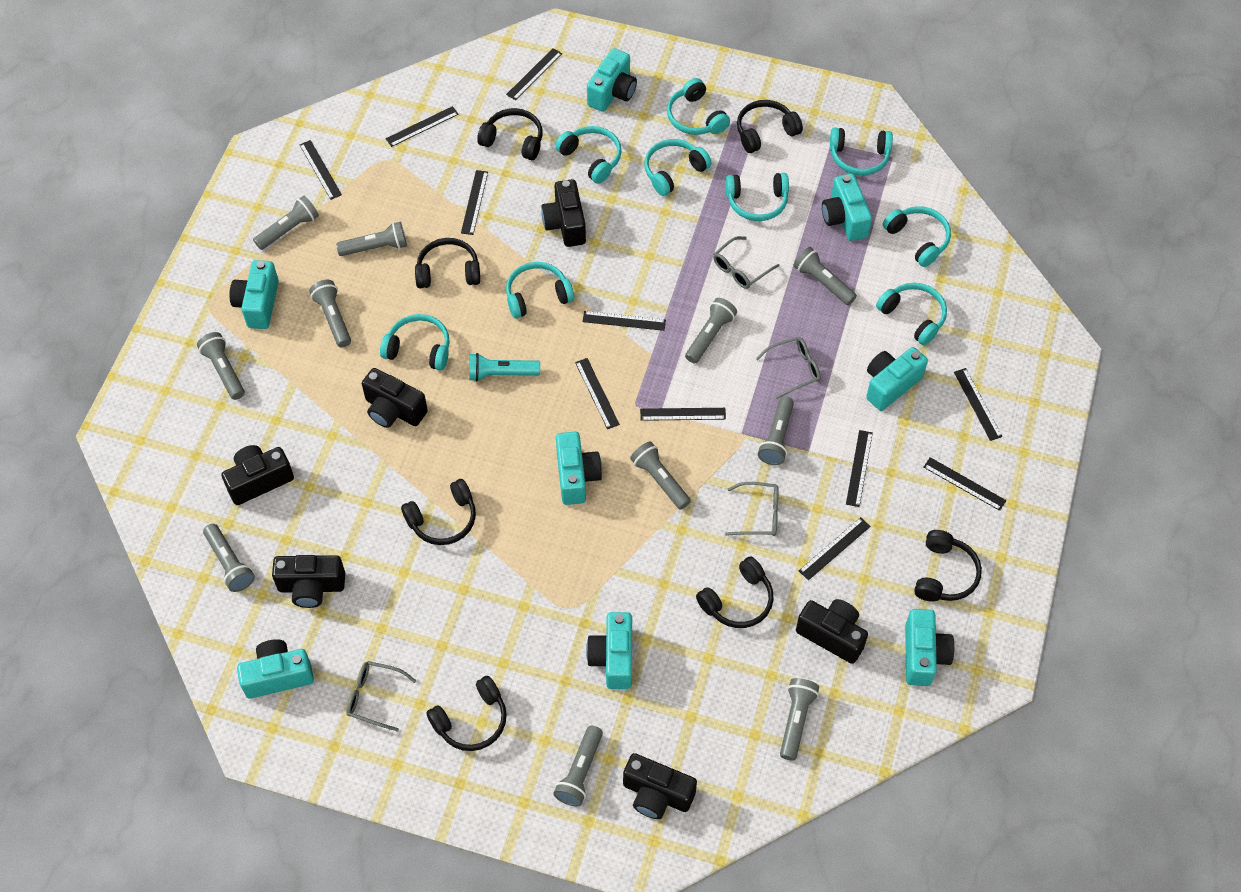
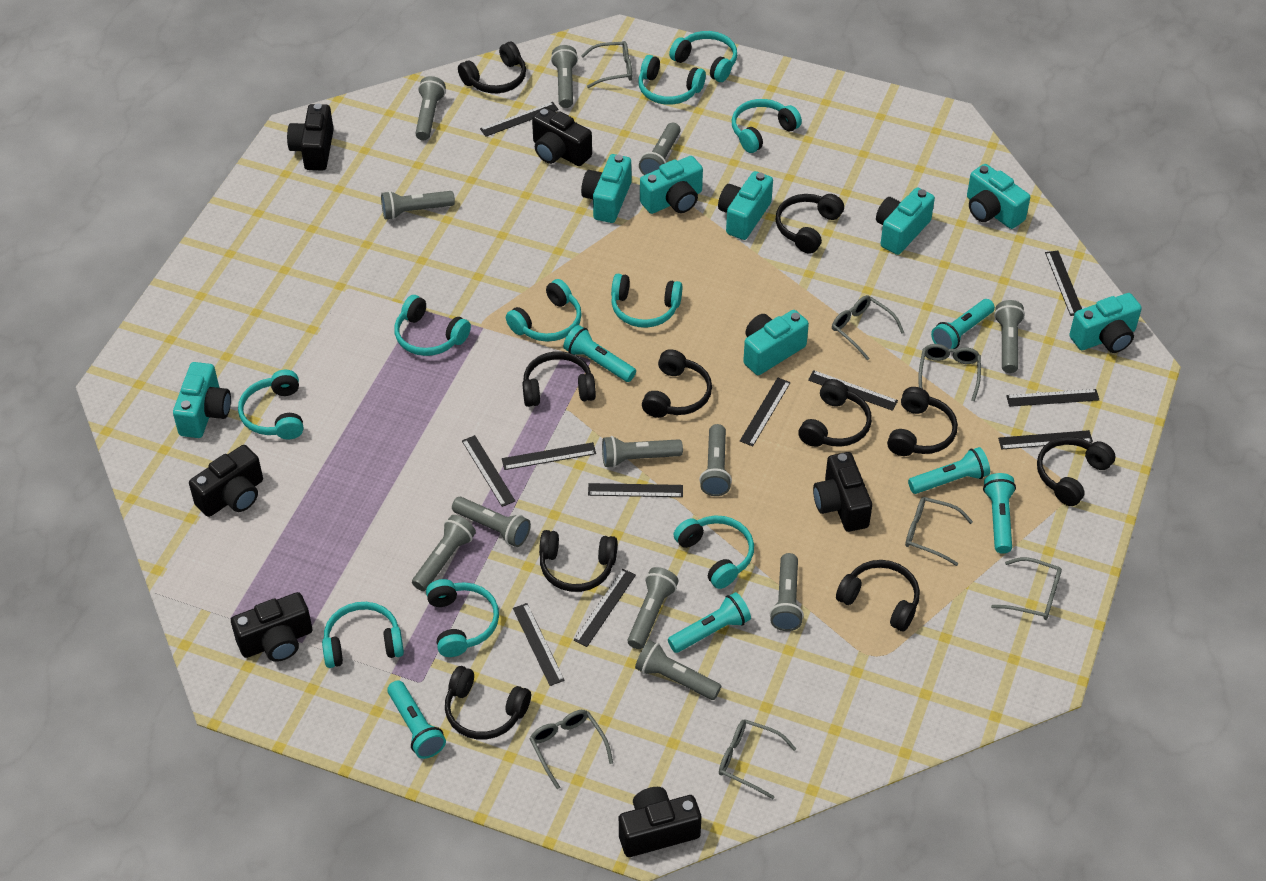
black headphones: 7 -> 10
grey flashlight: 11 -> 12
grey glasses: 4 -> 7
turquoise flashlight: 1 -> 6
turquoise headphones: 9 -> 10

